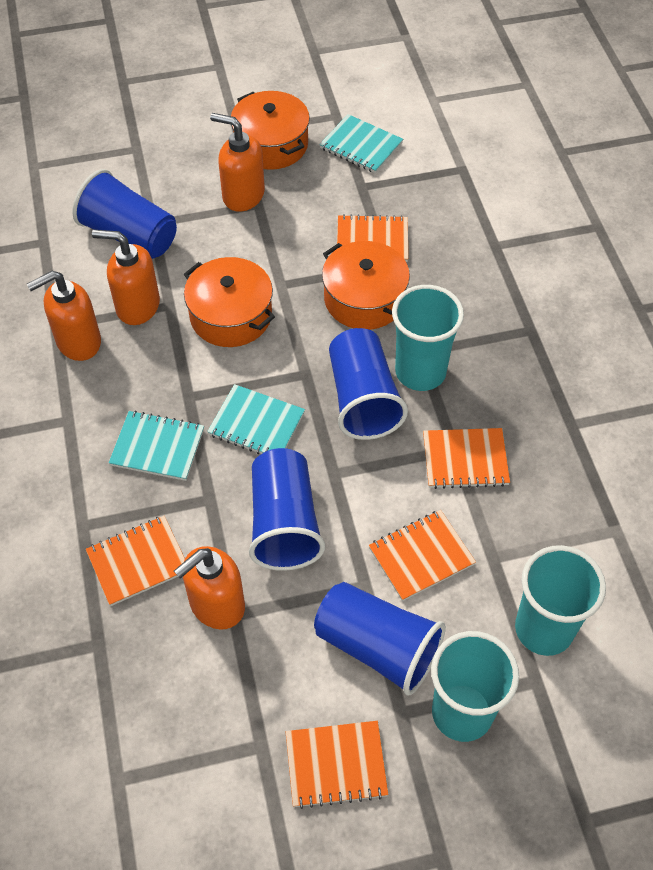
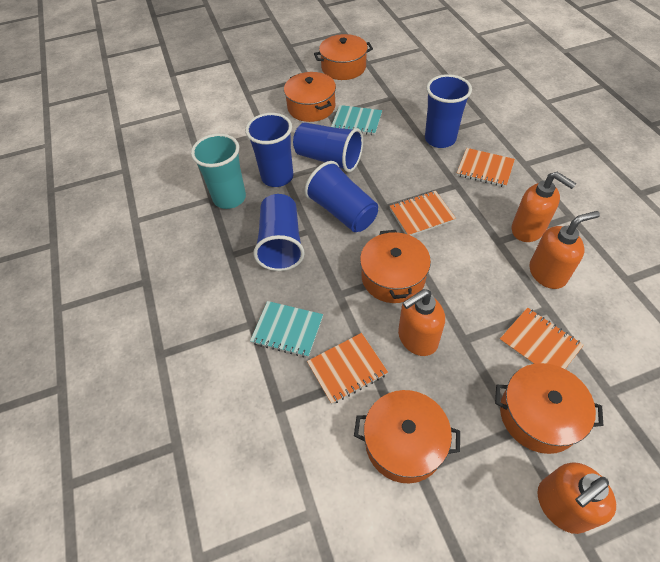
blue cup: 4 -> 5
orange notebook: 5 -> 4
orange pot: 3 -> 5
turquoise cup: 3 -> 1
turquoise notebook: 3 -> 2

